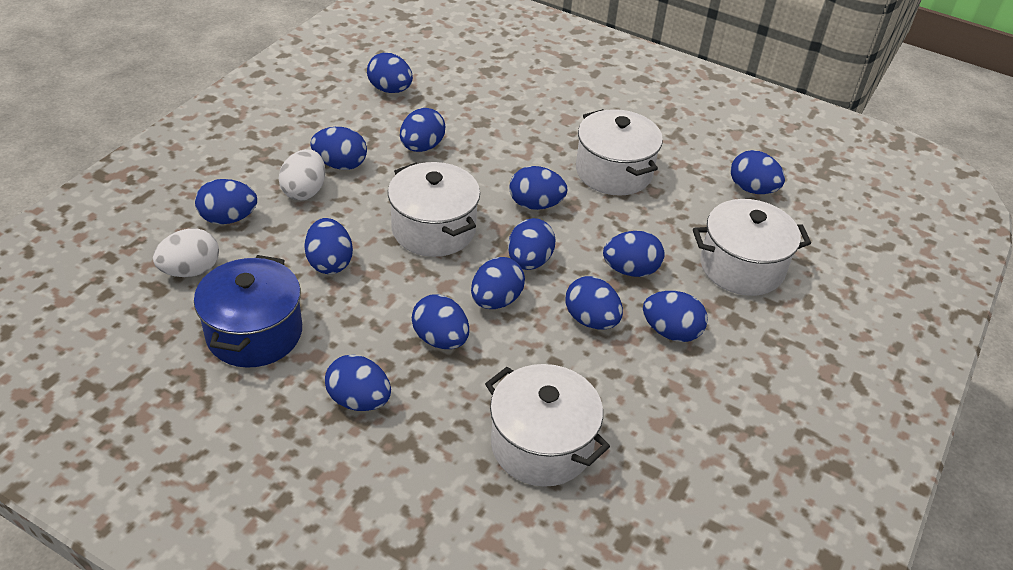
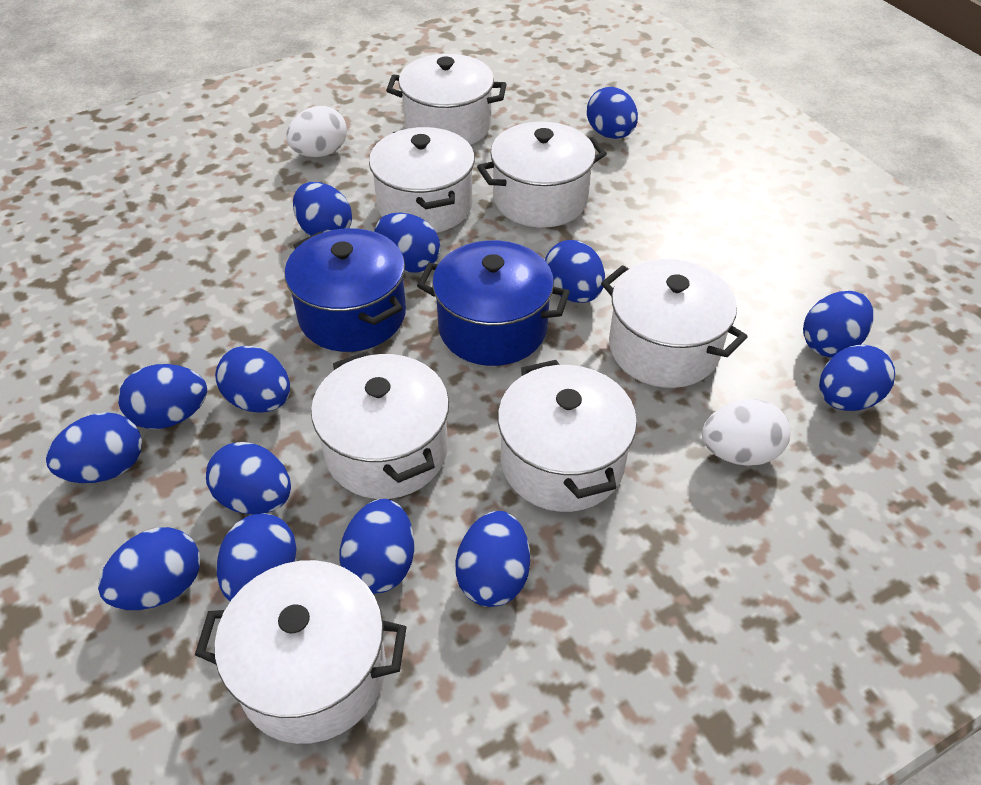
blue pot: 1 -> 2
white pot: 4 -> 7

